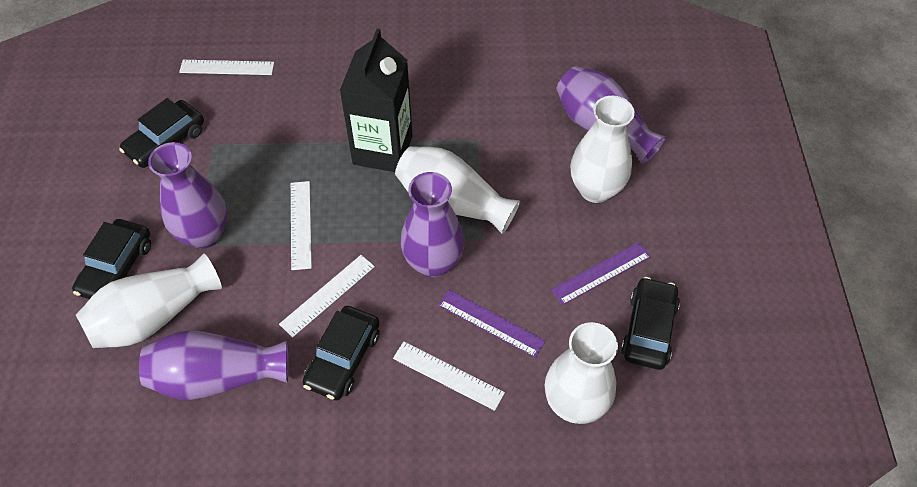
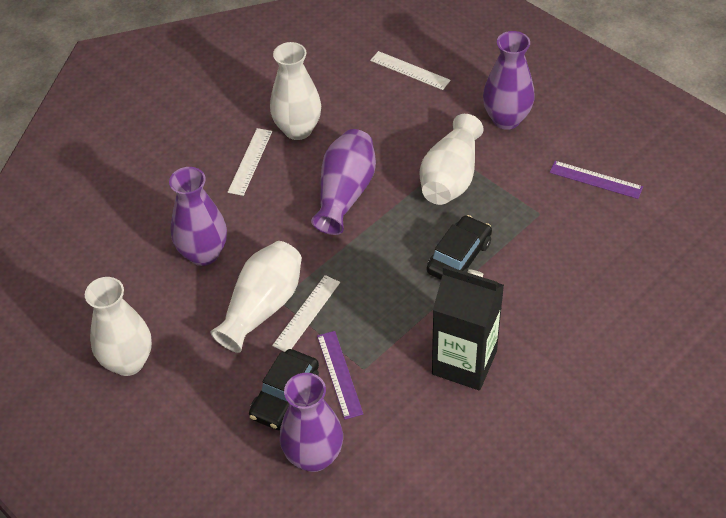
black car: 4 -> 2
white ruler: 4 -> 3

